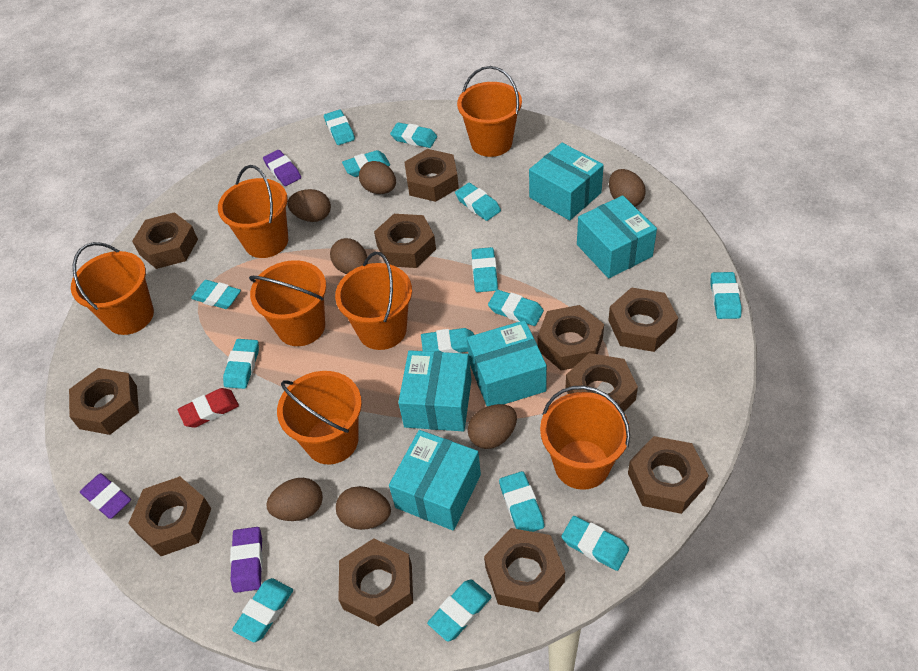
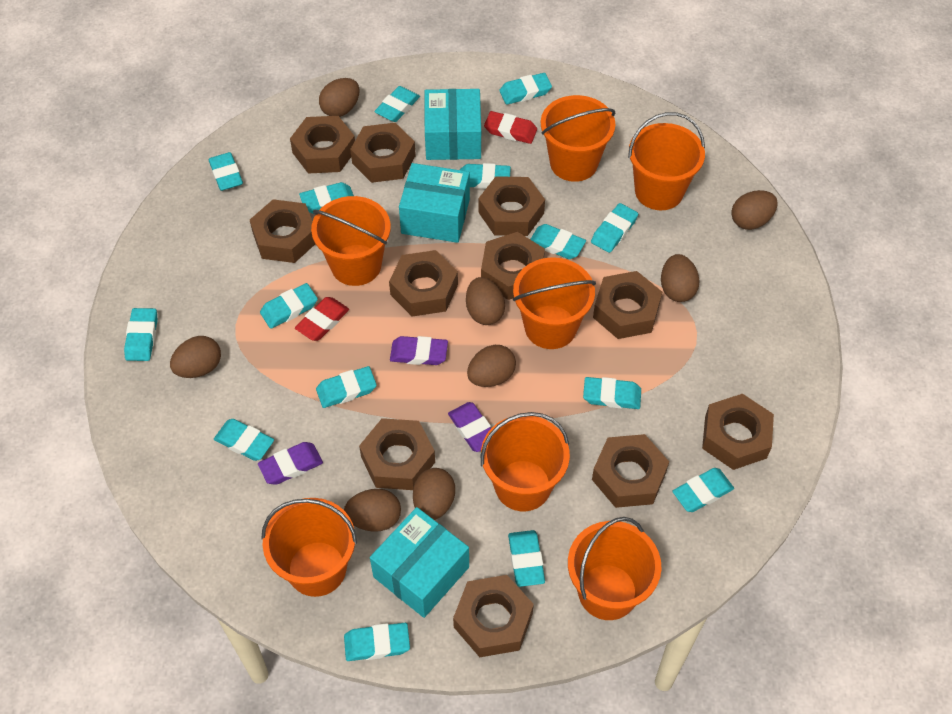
brown egg: 7 -> 8
red eraser: 1 -> 2
turquoise box: 5 -> 3
turquoise eraser: 14 -> 15

